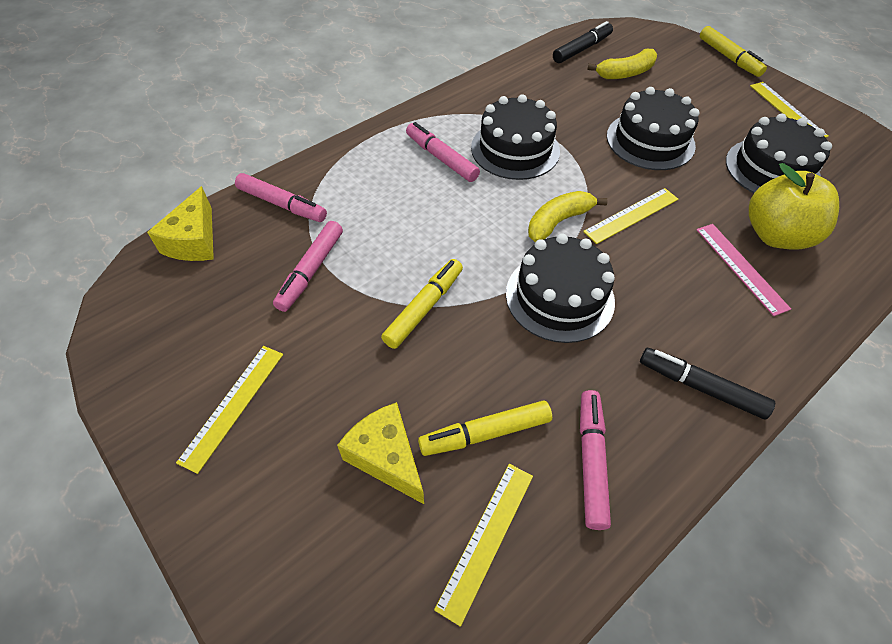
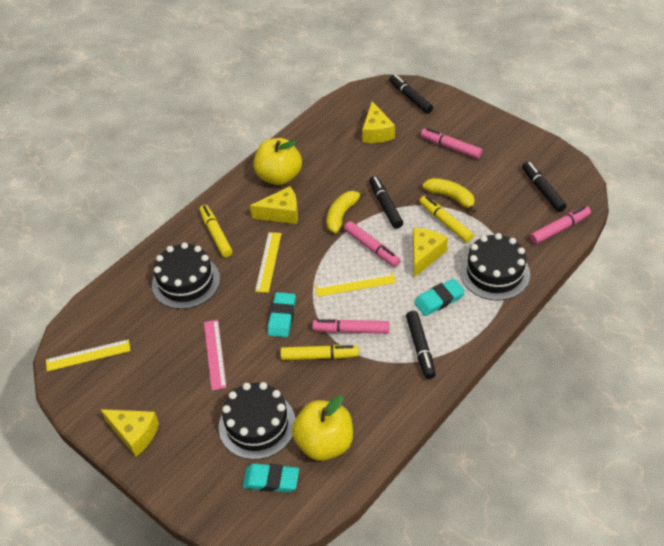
black cake: 4 -> 3
black marker: 2 -> 4
turquoise eraser: 0 -> 3
yellow apple: 1 -> 2
yellow cheese: 2 -> 4
yellow ruler: 4 -> 3

